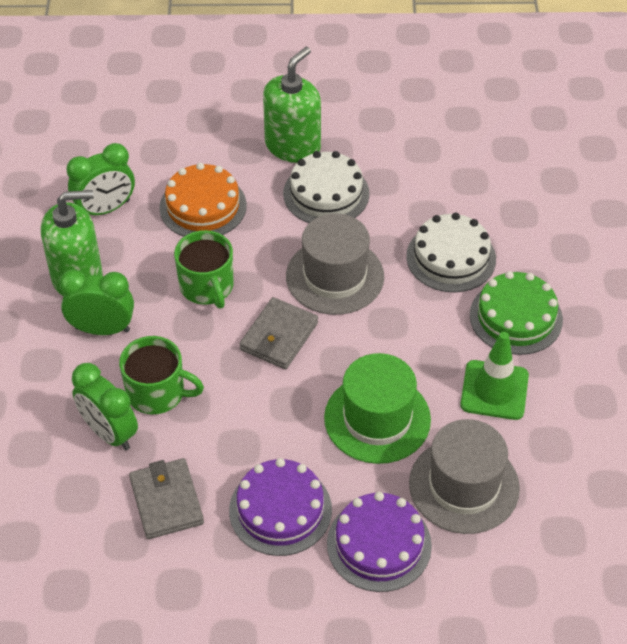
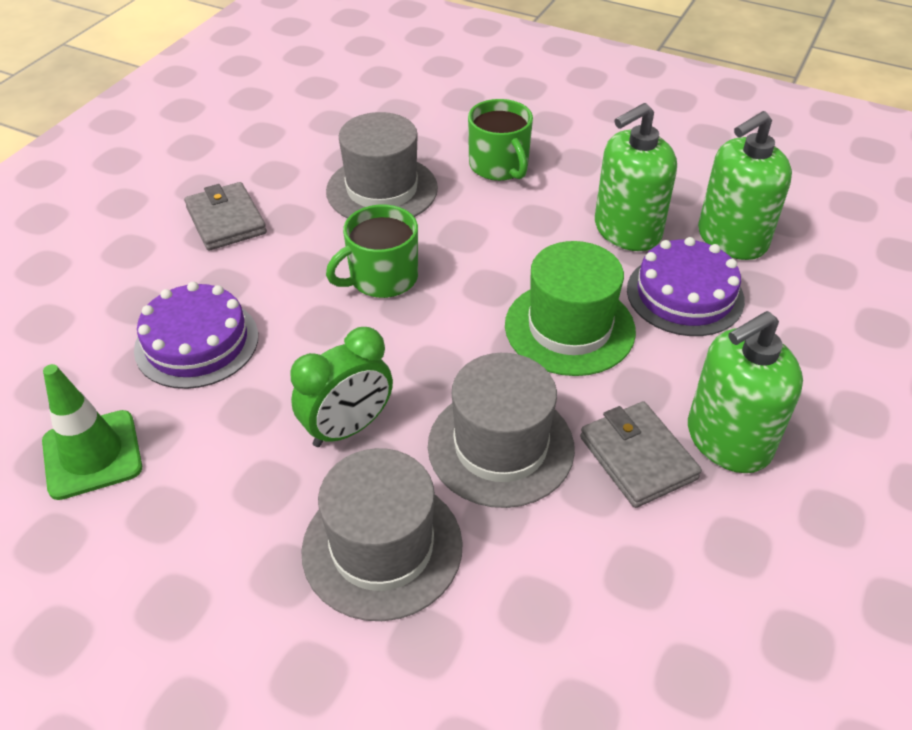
green cake: 1 -> 0
green clock: 3 -> 1
green soap dispenser: 2 -> 3
grey hat: 2 -> 3
orange cake: 1 -> 0
white cake: 2 -> 0

